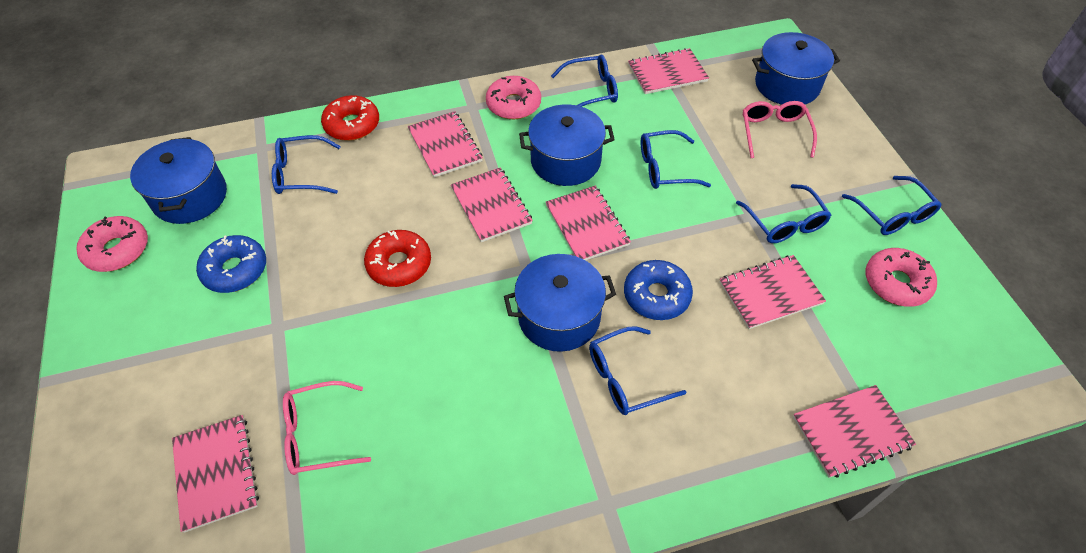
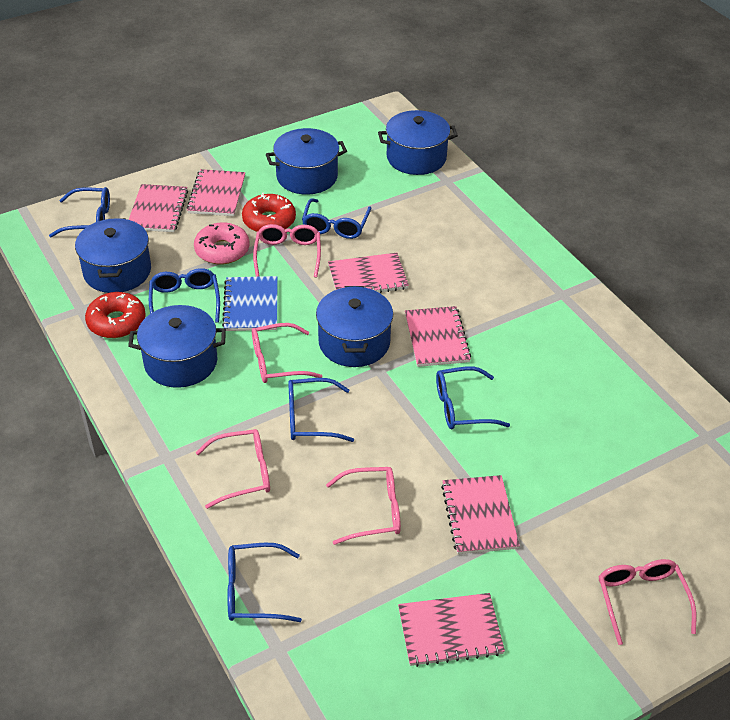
blue donut: 2 -> 0
blue notebook: 0 -> 1
blue pot: 4 -> 5
pink donut: 3 -> 1
pink glasses: 2 -> 5
pink notebook: 7 -> 6

